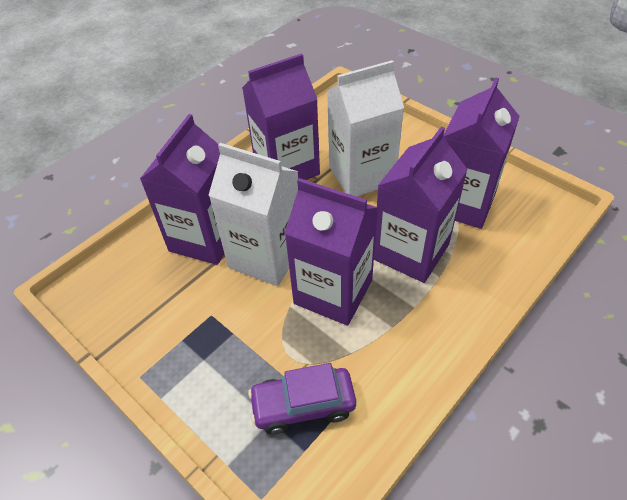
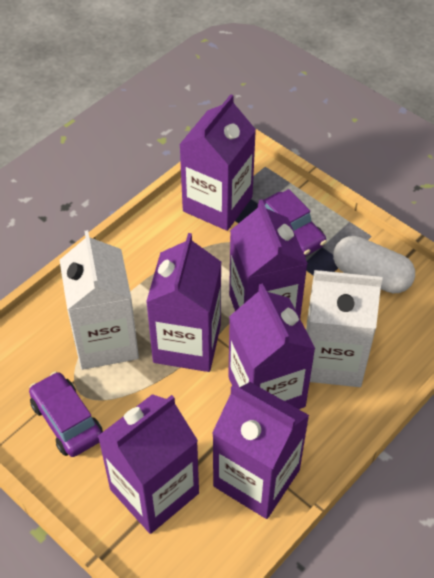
purple car: 1 -> 2
purple carton: 5 -> 6
white capsule: 0 -> 1

